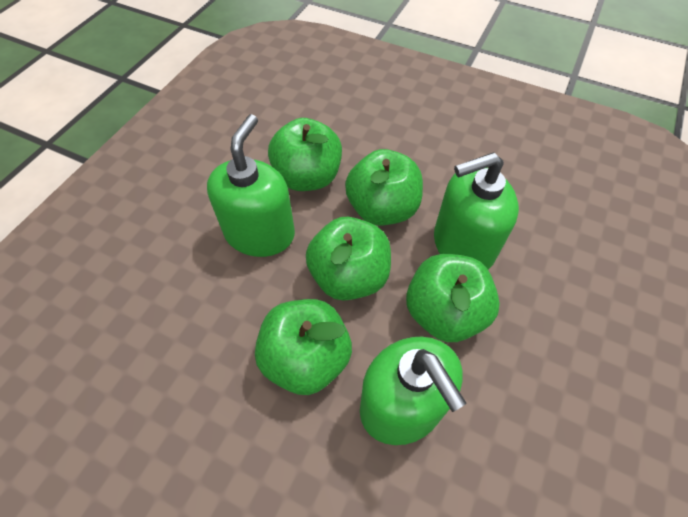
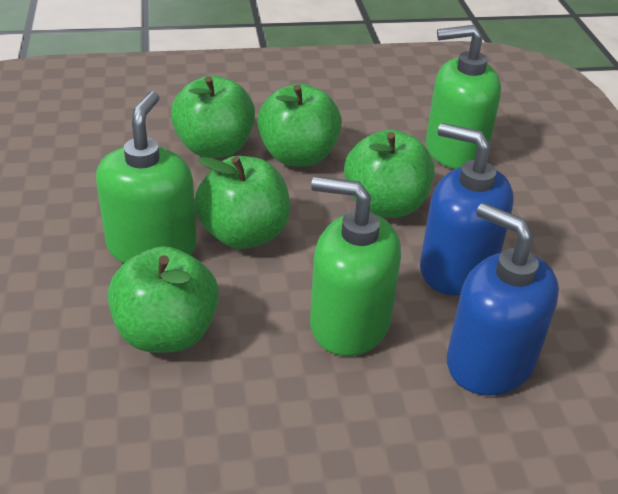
blue soap dispenser: 0 -> 2

